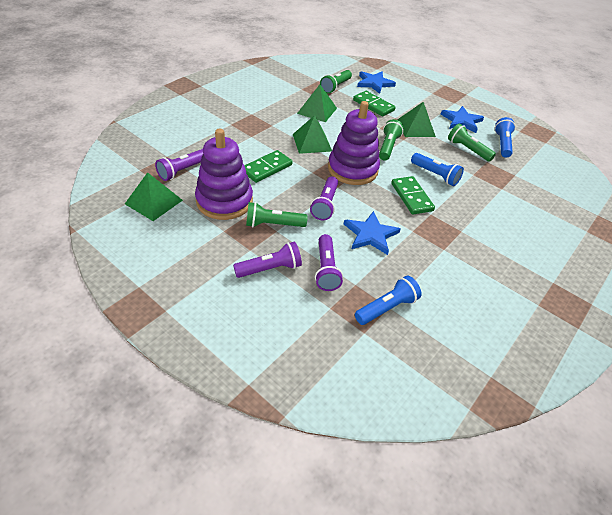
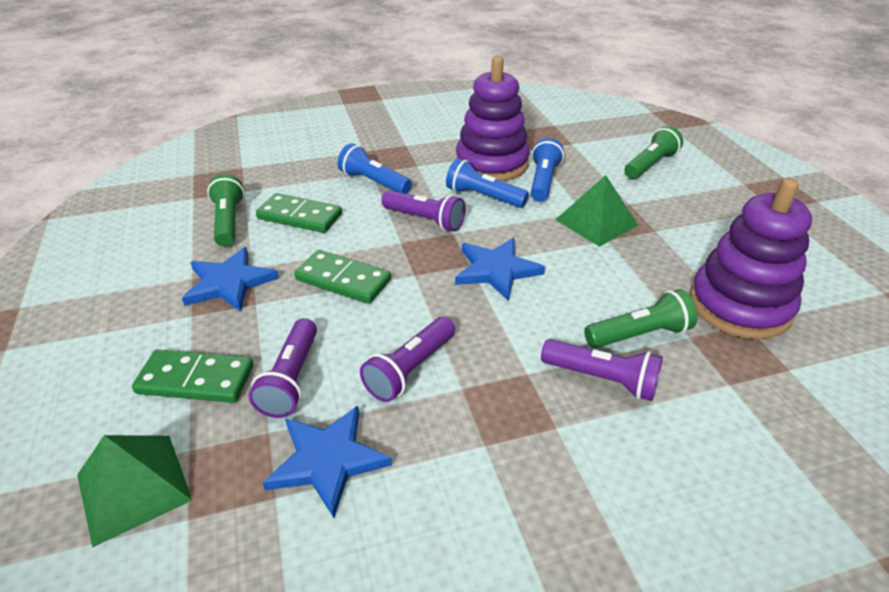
green flashlight: 4 -> 3
green pyramid: 4 -> 2

